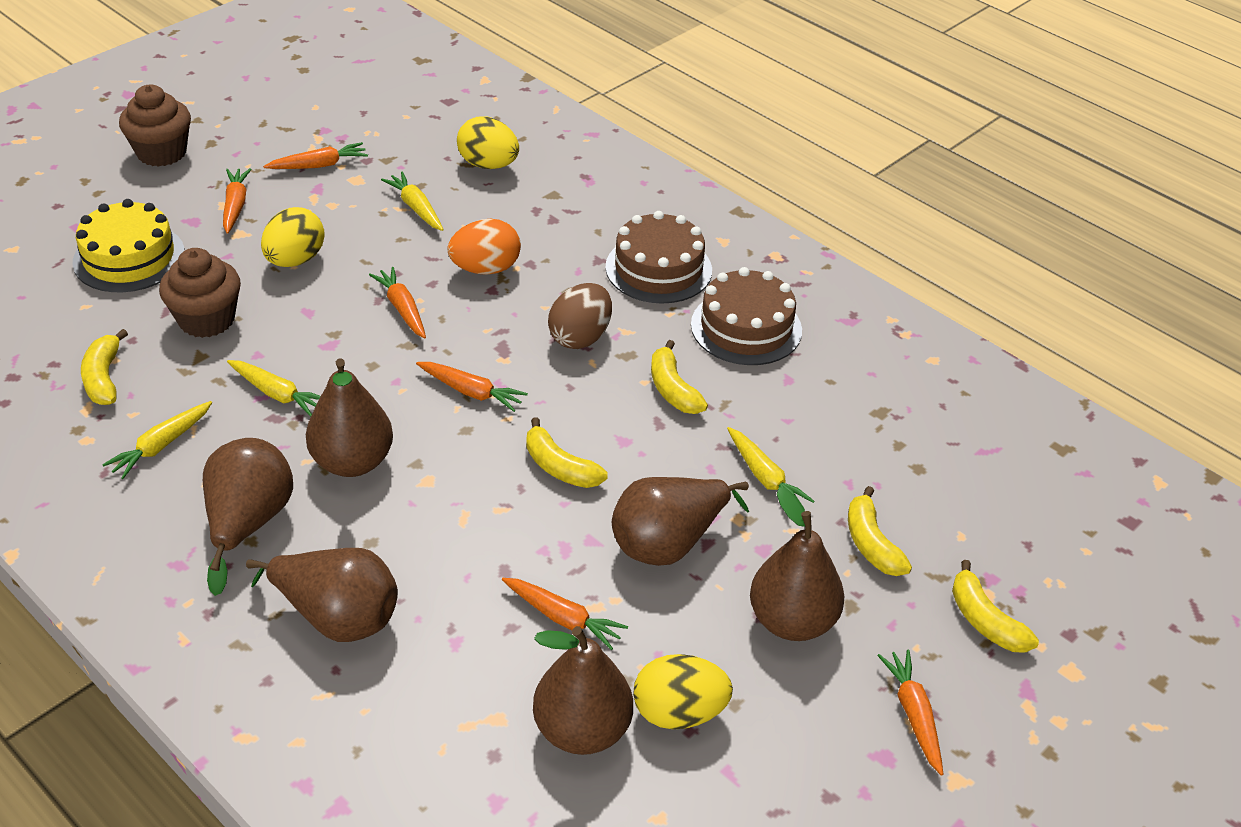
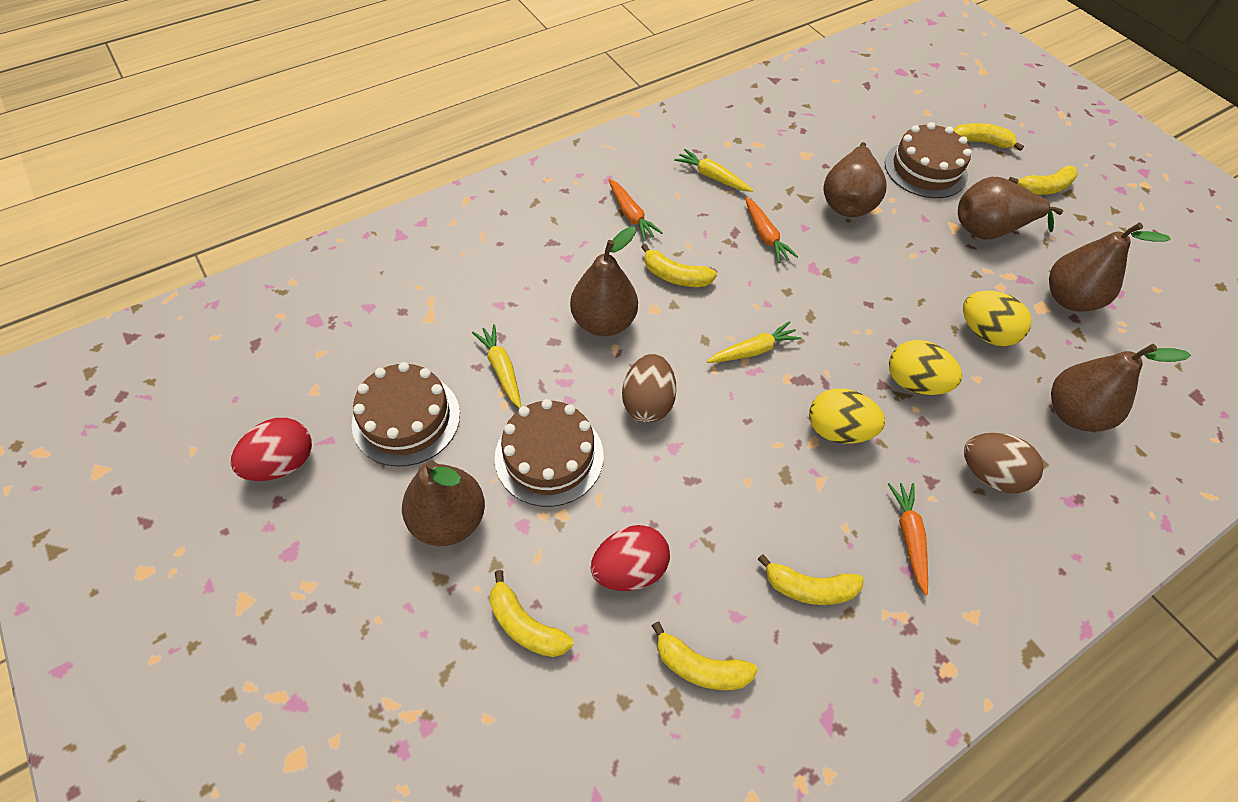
brown cake: 2 -> 3
brown cupcake: 2 -> 0
brown egg: 1 -> 2
orange carrot: 6 -> 3
orange egg: 1 -> 0
red egg: 0 -> 2
yellow banana: 5 -> 6
yellow cake: 1 -> 0
yellow carrot: 4 -> 3

